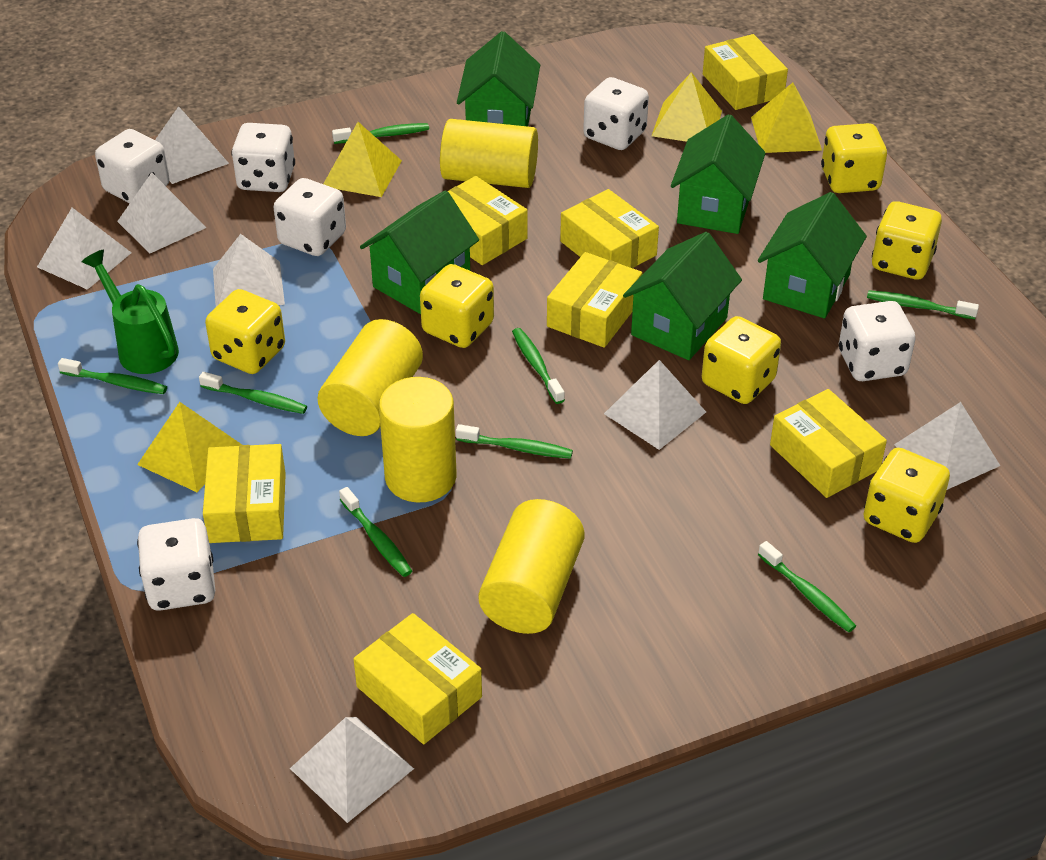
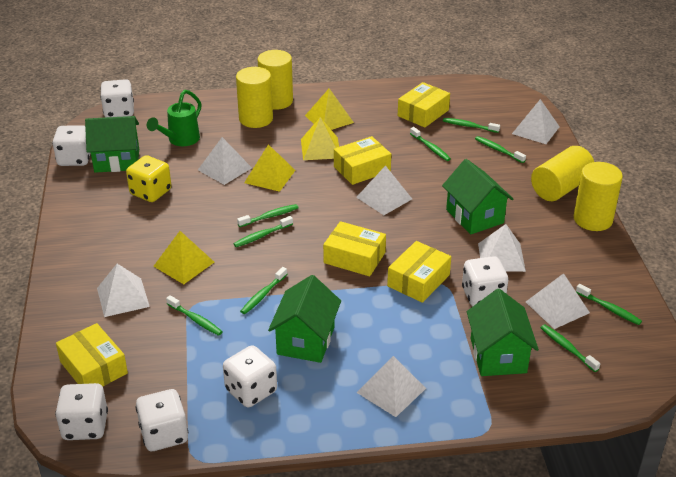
green house: 5 -> 4
green toothbrush: 8 -> 9
yellow box: 7 -> 5
yellow dice: 6 -> 1

